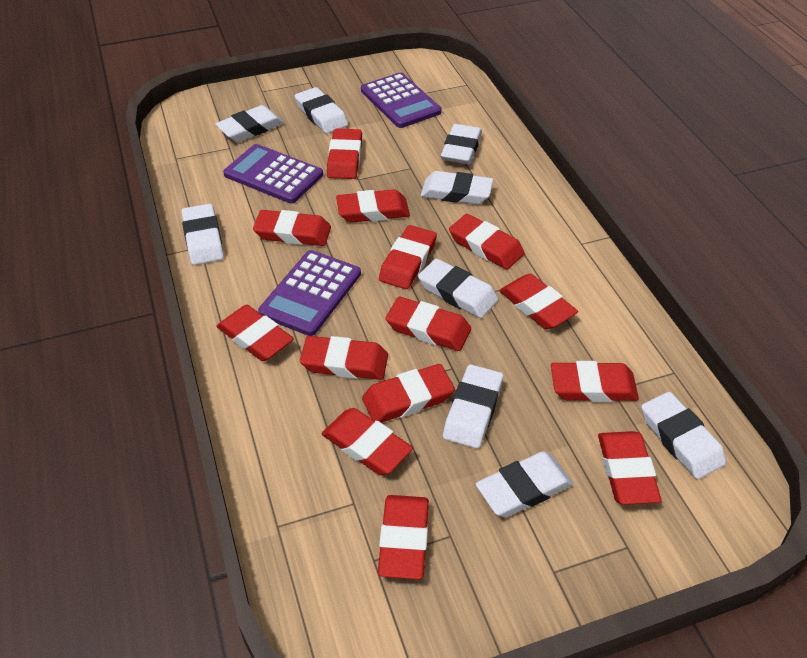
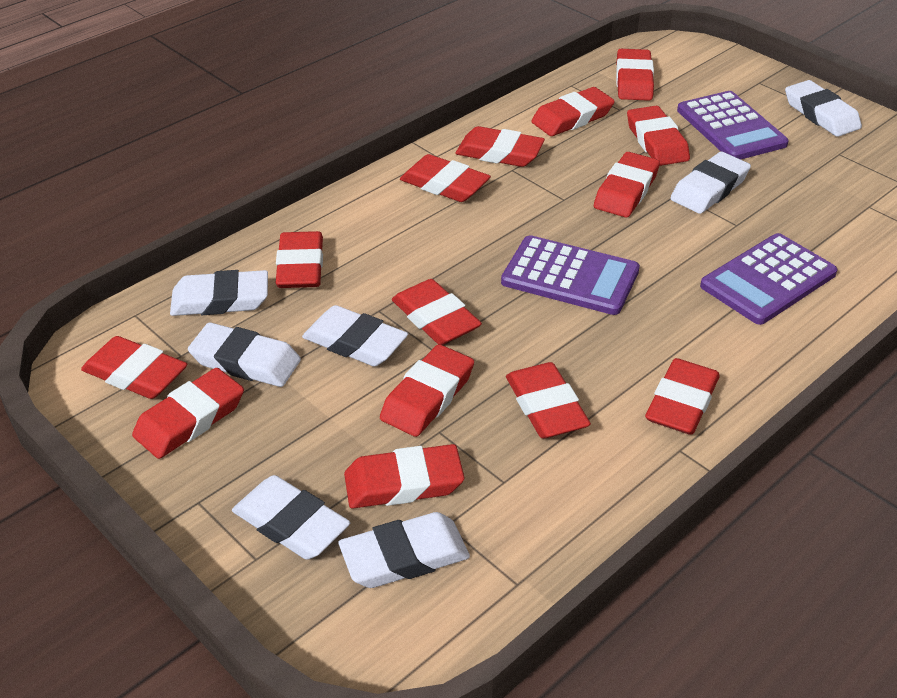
white eraser: 9 -> 7

